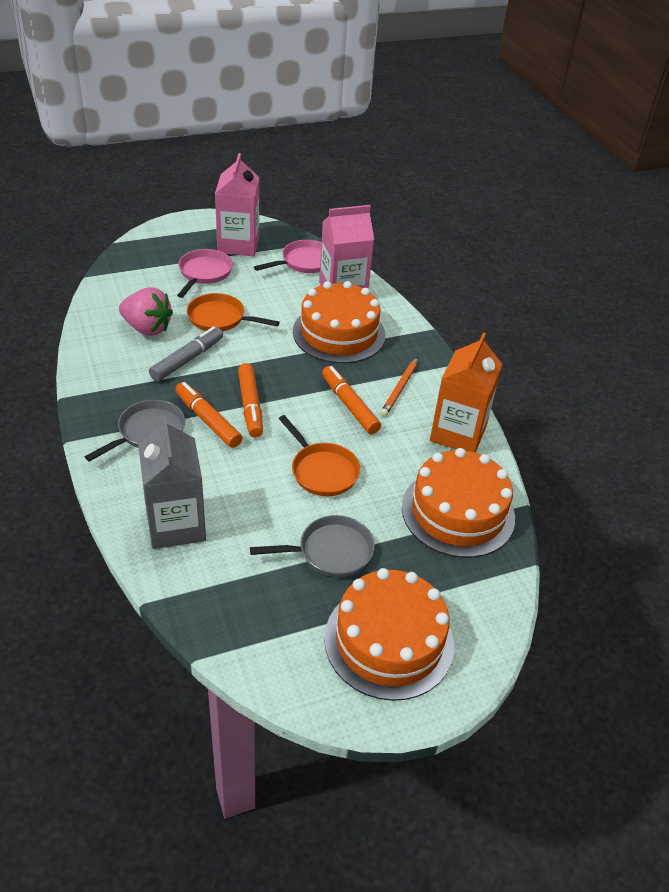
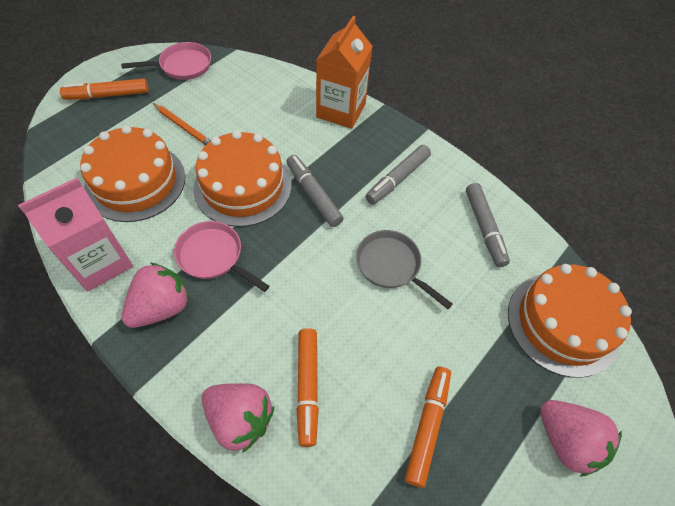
grey carton: 1 -> 0
grey marker: 1 -> 3
grey pan: 2 -> 1
orange pan: 2 -> 0
pink carton: 2 -> 1
pink strawberry: 1 -> 3

